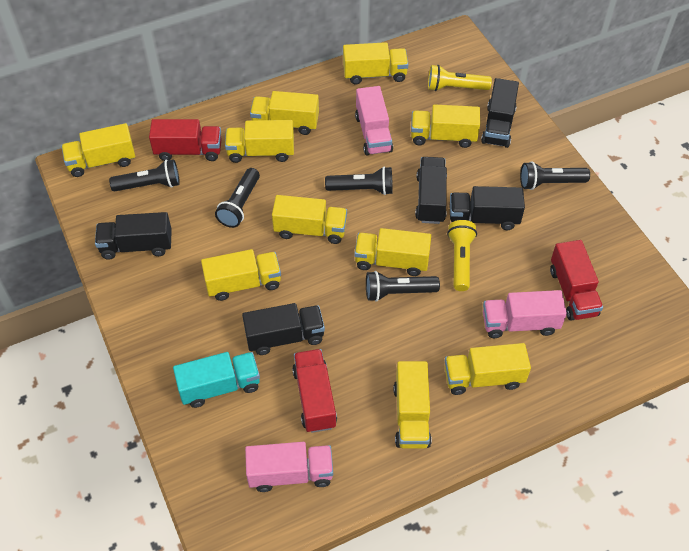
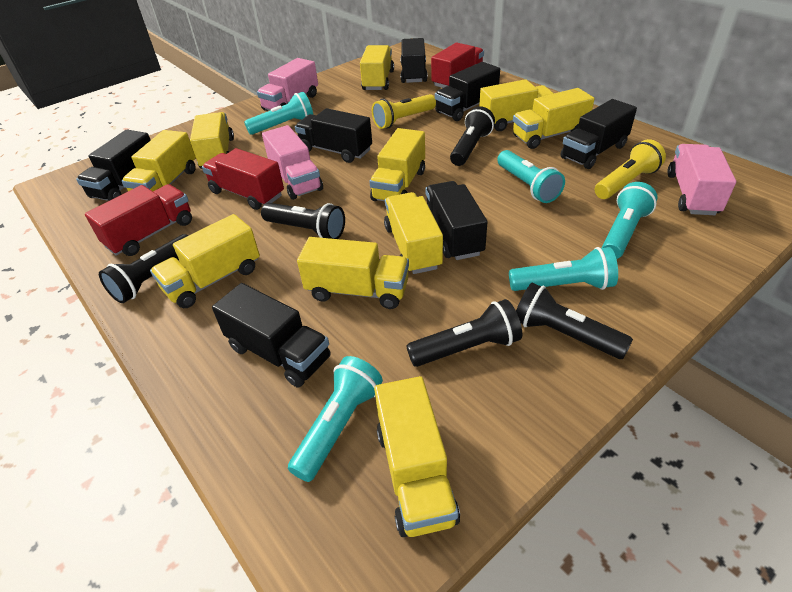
black truck: 5 -> 7
turquoise flashlight: 0 -> 5
turquoise truck: 1 -> 0

